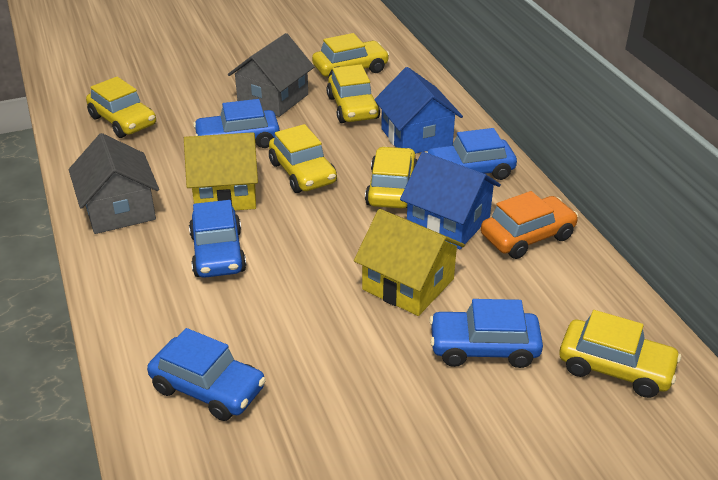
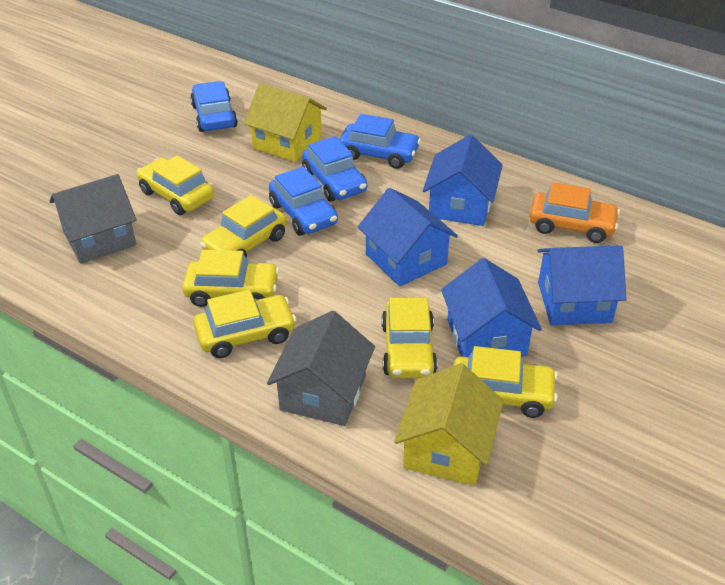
blue car: 5 -> 4
blue house: 2 -> 4

